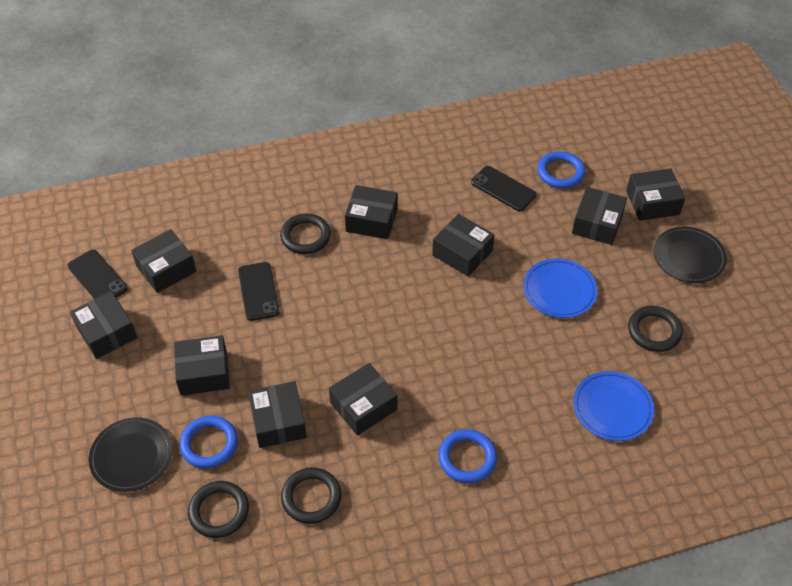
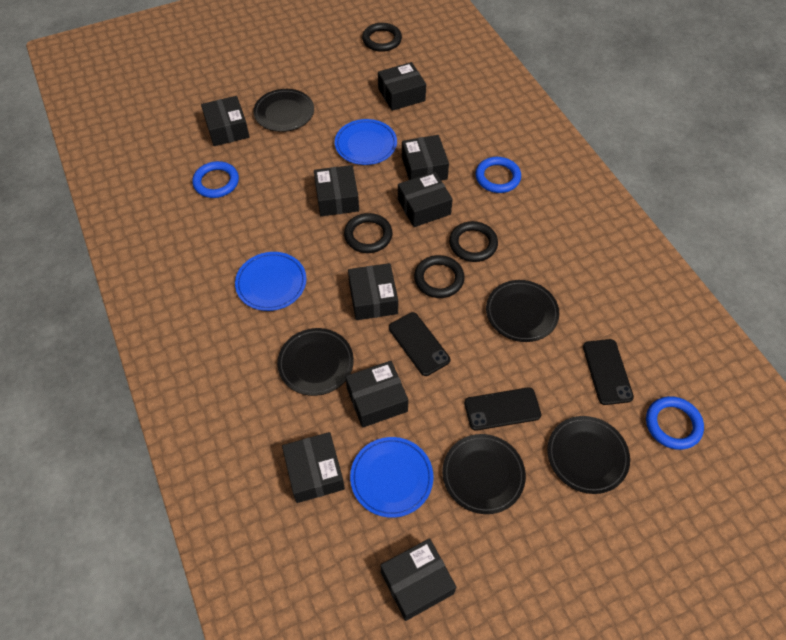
black plate: 2 -> 5
blue plate: 2 -> 3

